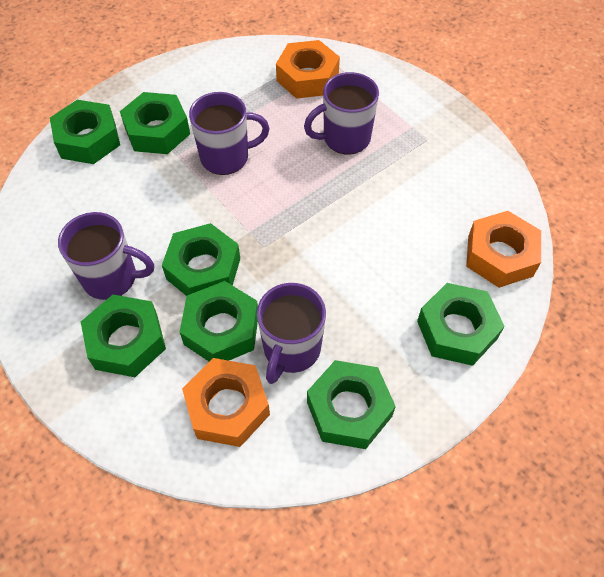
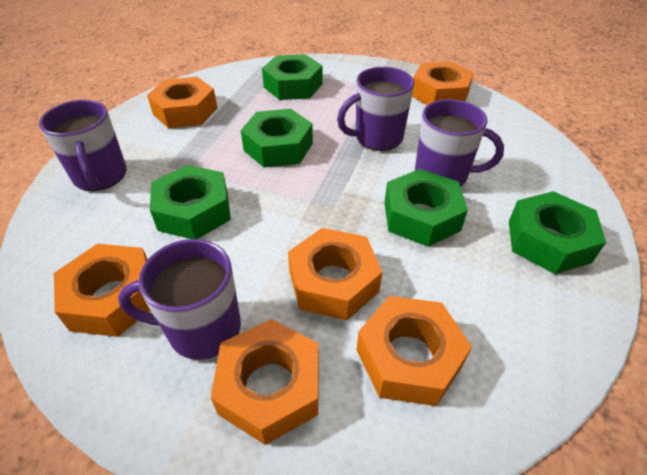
green nut: 7 -> 5
orange nut: 3 -> 6

